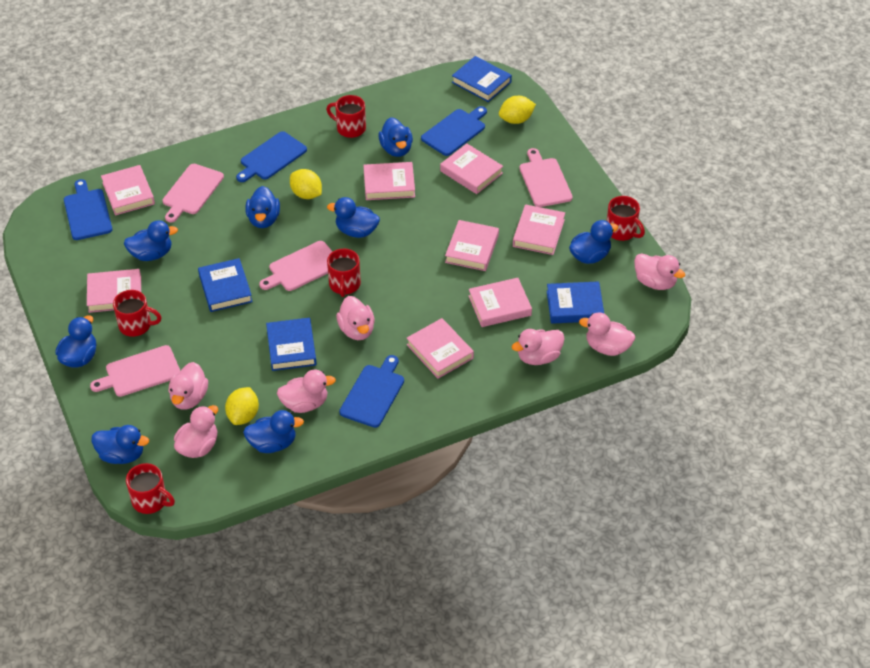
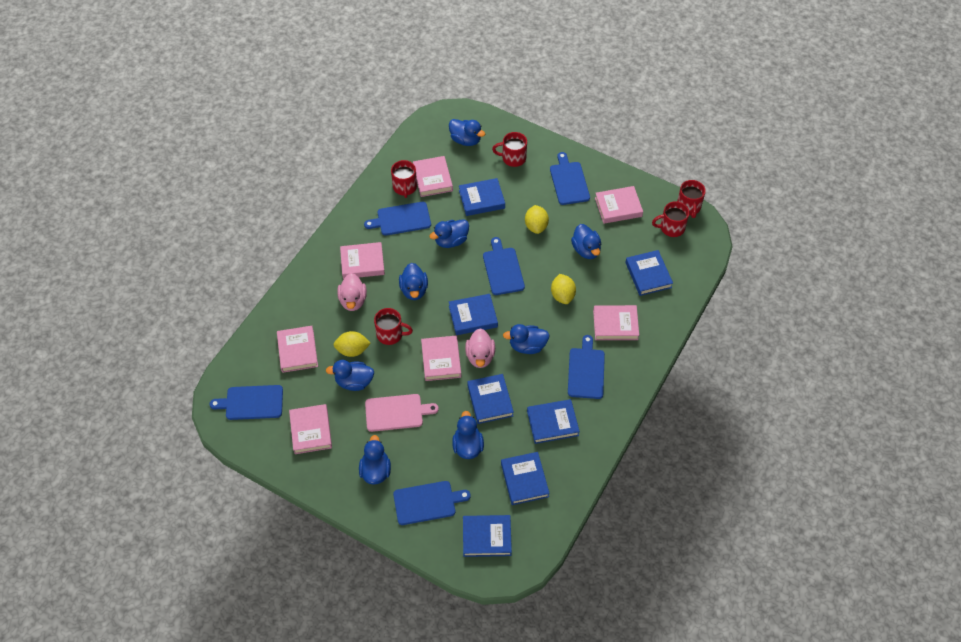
blue book: 4 -> 7
blue cutting board: 4 -> 6
pink book: 8 -> 7
pink cutting board: 4 -> 1
pink duck: 7 -> 2

